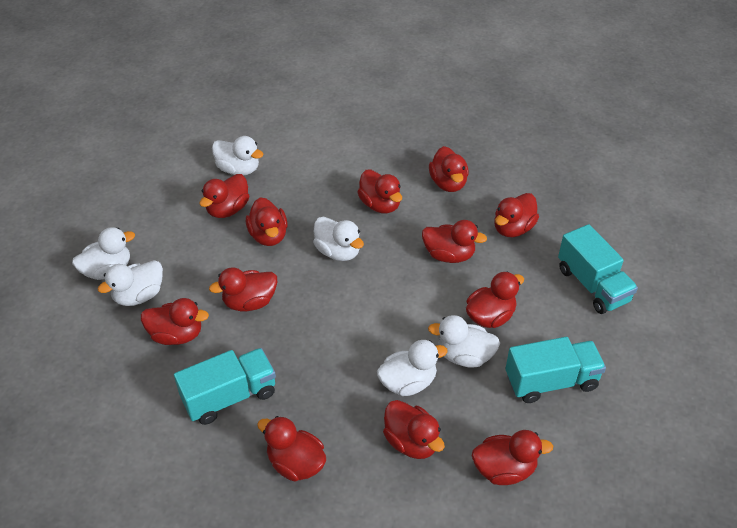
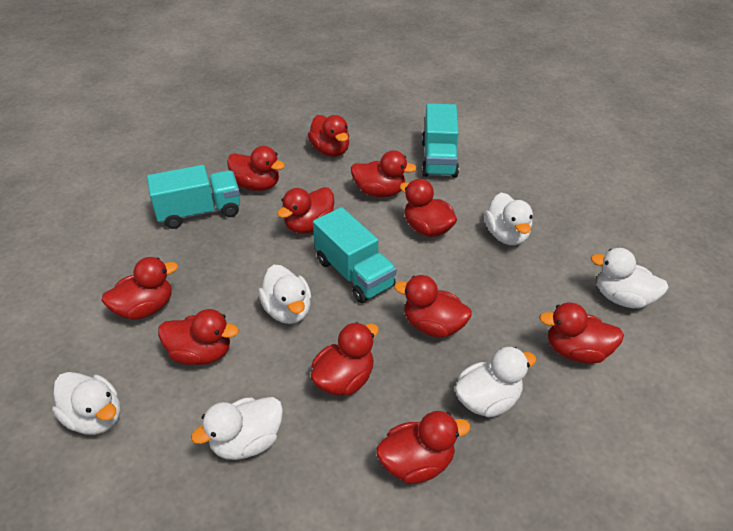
red duck: 12 -> 11

